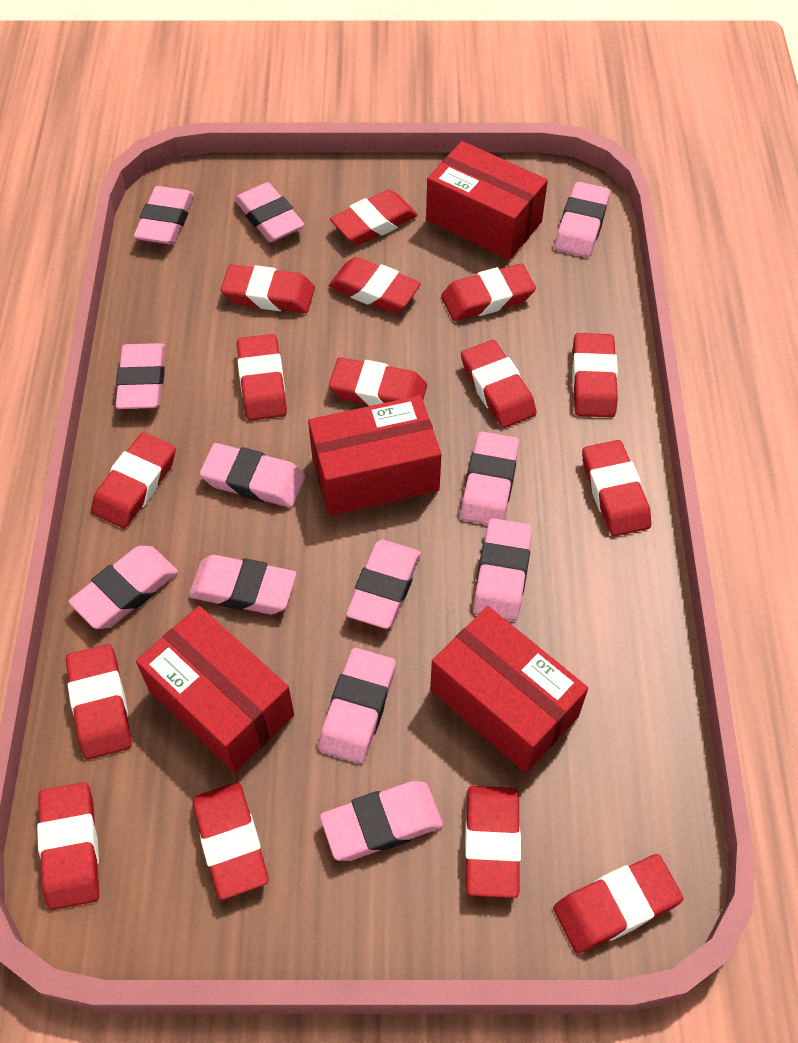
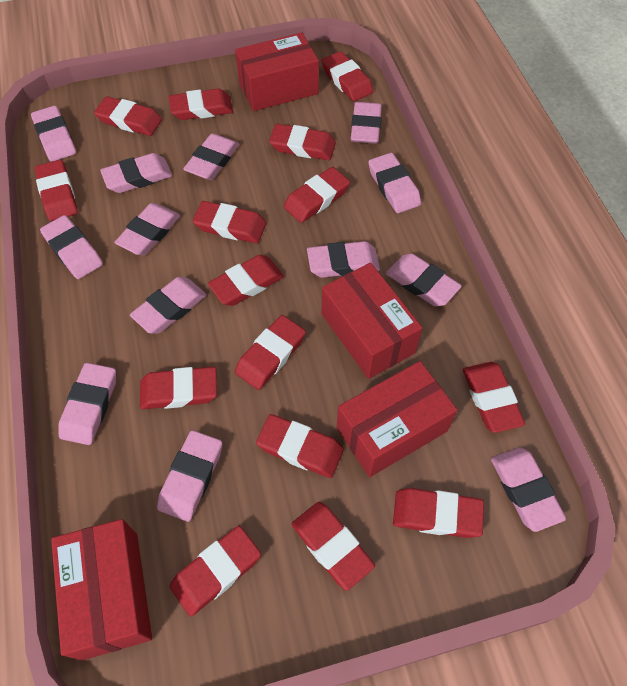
pink eraser: 12 -> 13

